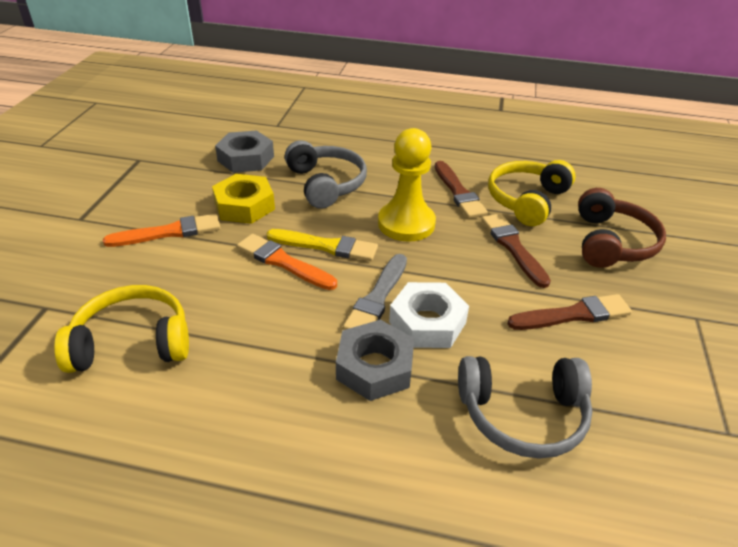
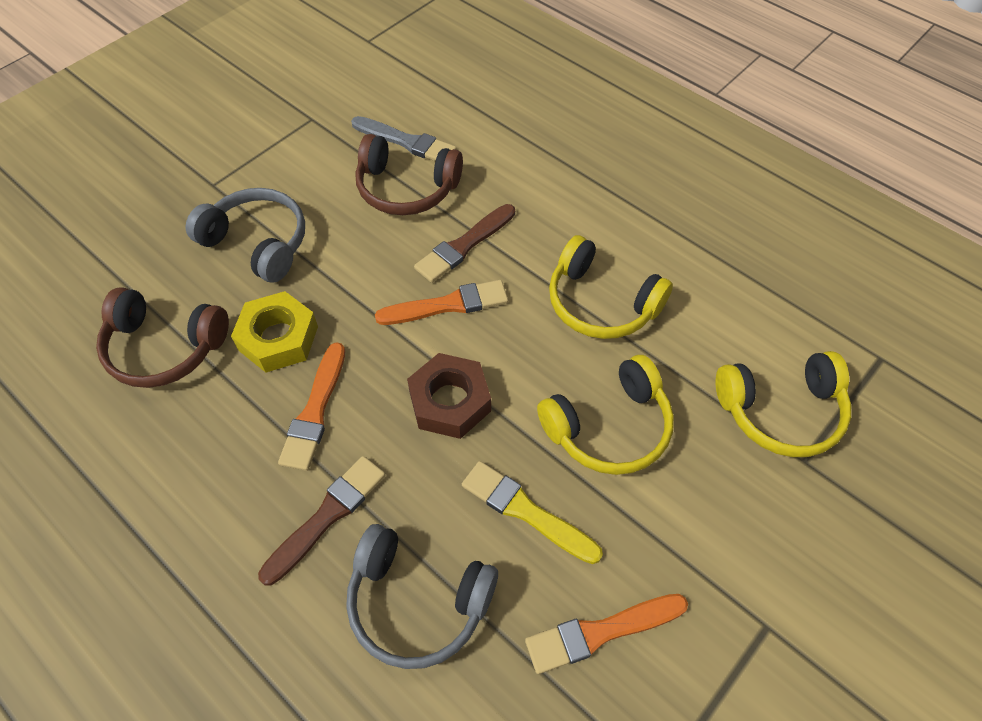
brown brush: 3 -> 2
brown headphones: 1 -> 2
brown nut: 0 -> 1
grey nut: 2 -> 0
orange brush: 2 -> 3
white nut: 1 -> 0
yellow headphones: 2 -> 3
yellow pawn: 1 -> 0

